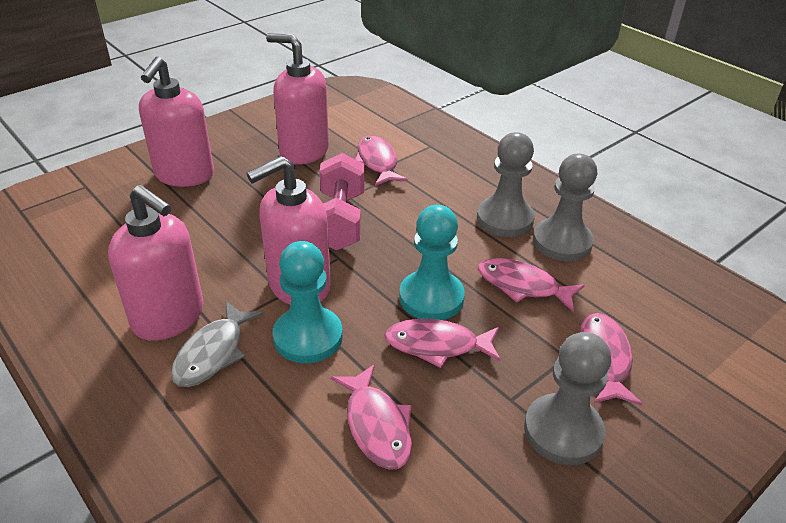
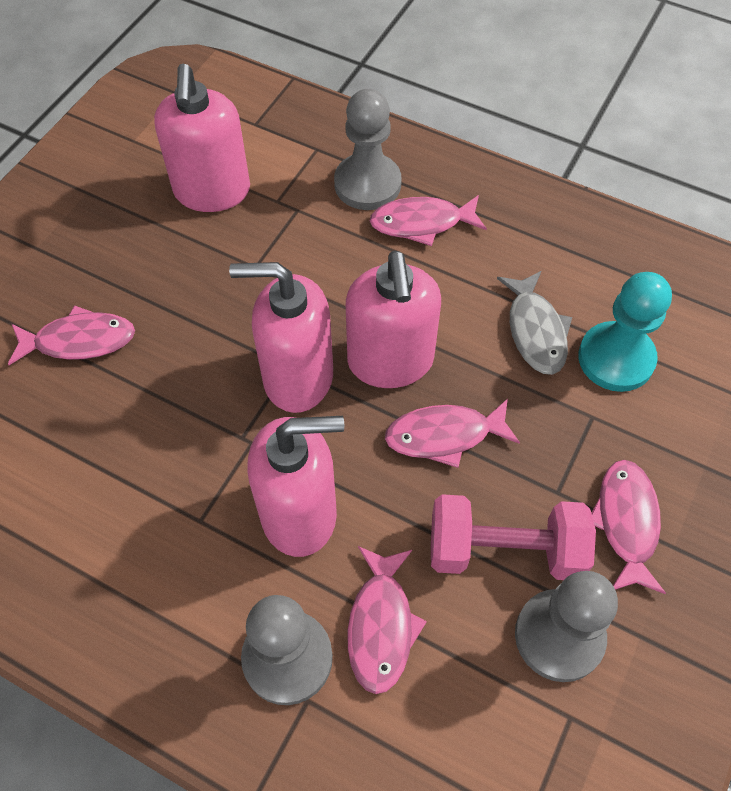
turquoise pawn: 2 -> 1

